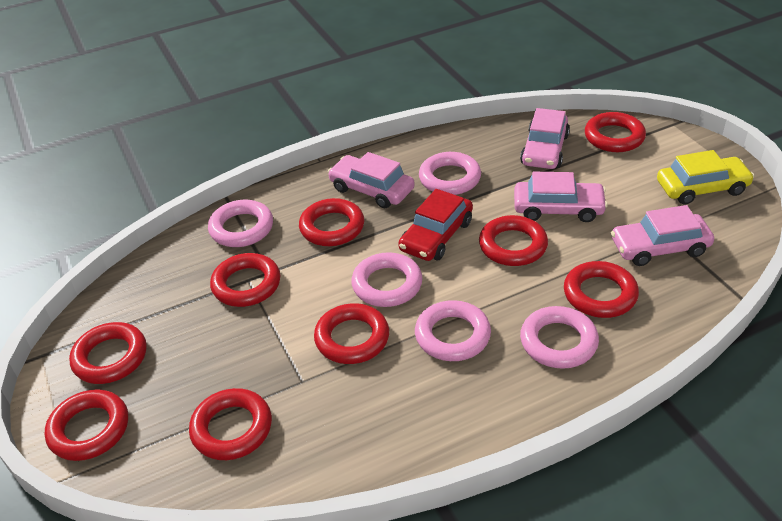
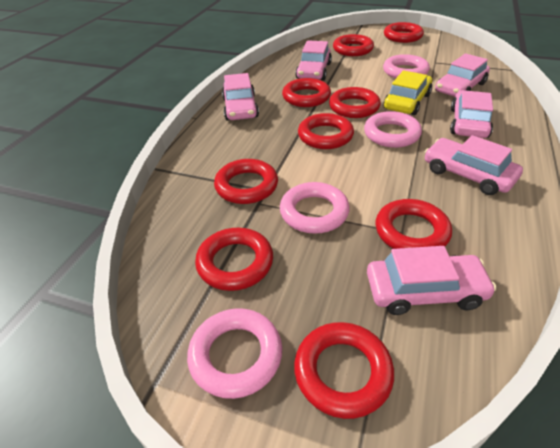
pink car: 4 -> 6
pink ring: 5 -> 4
red car: 1 -> 0

